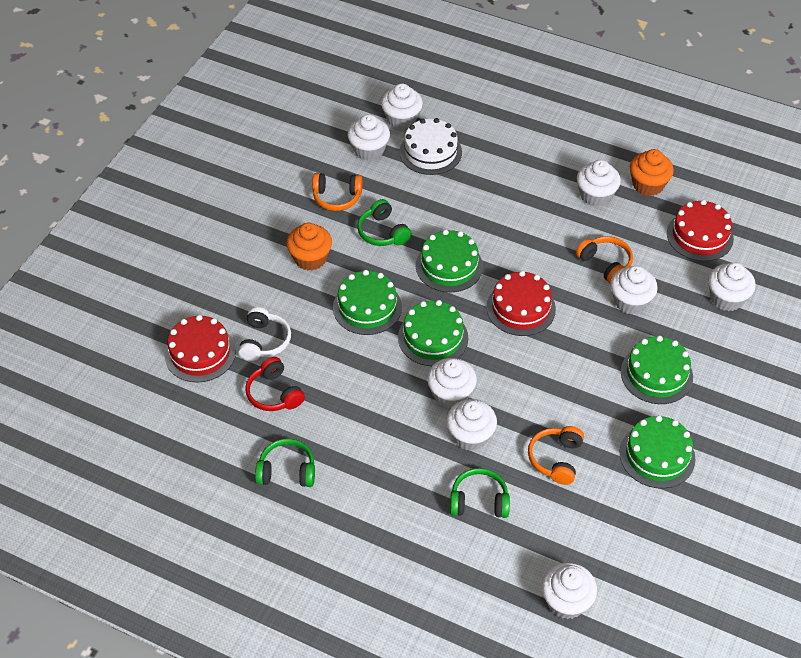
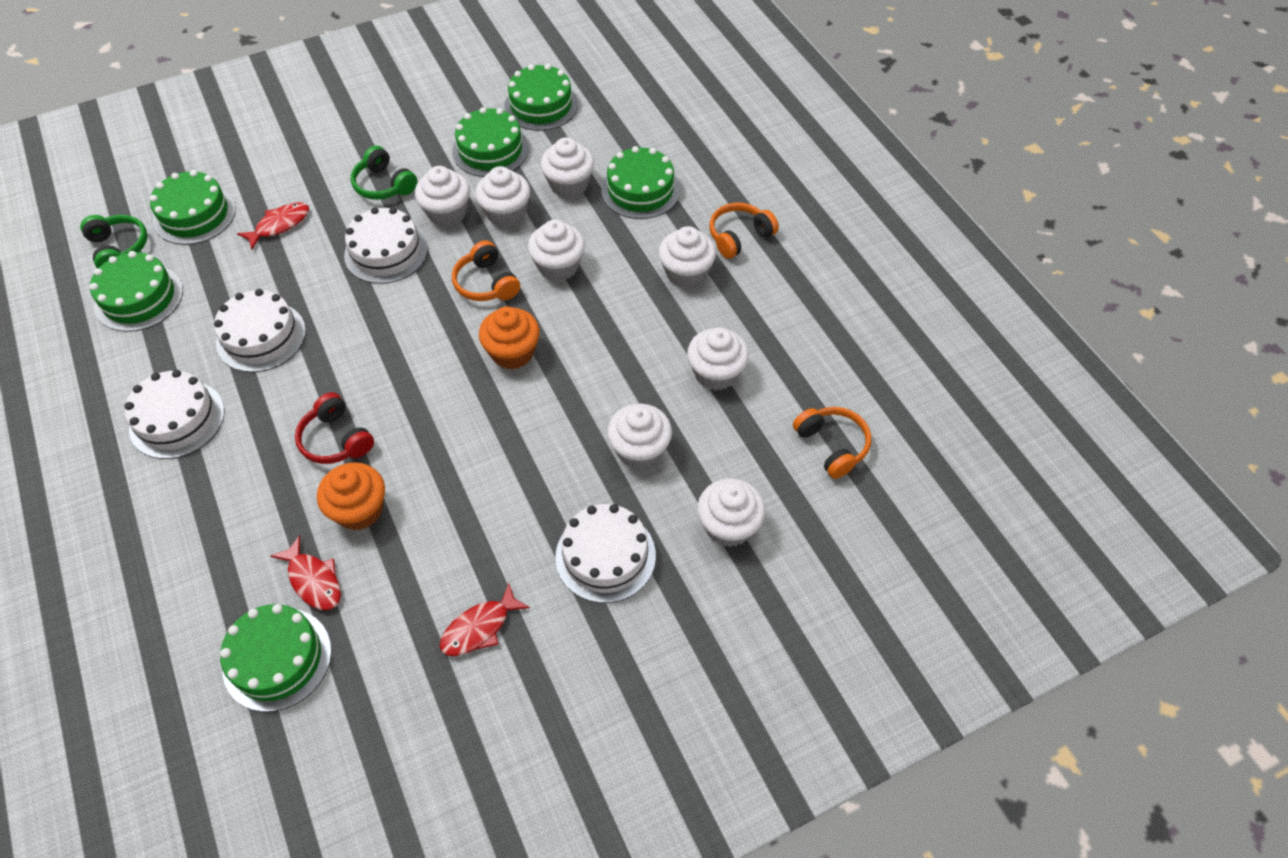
green cake: 5 -> 6
green headphones: 3 -> 2
red cake: 3 -> 0
red fish: 0 -> 3
white cake: 1 -> 4
white headphones: 1 -> 0

